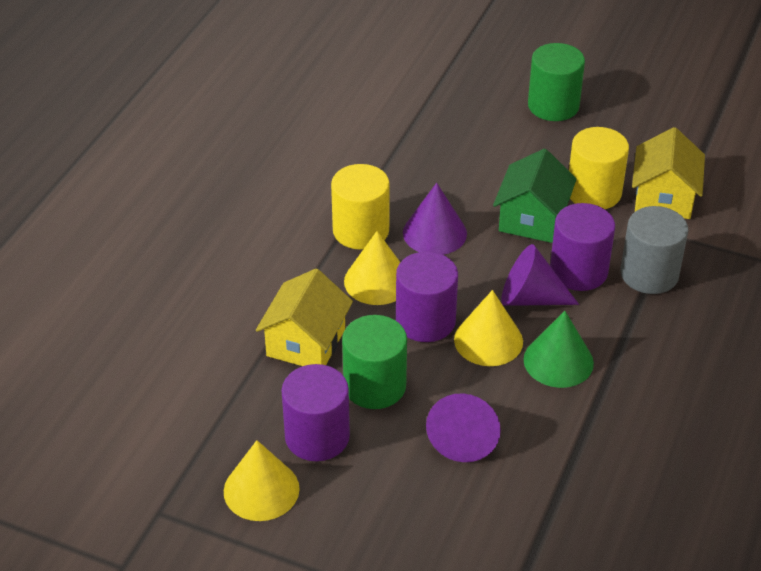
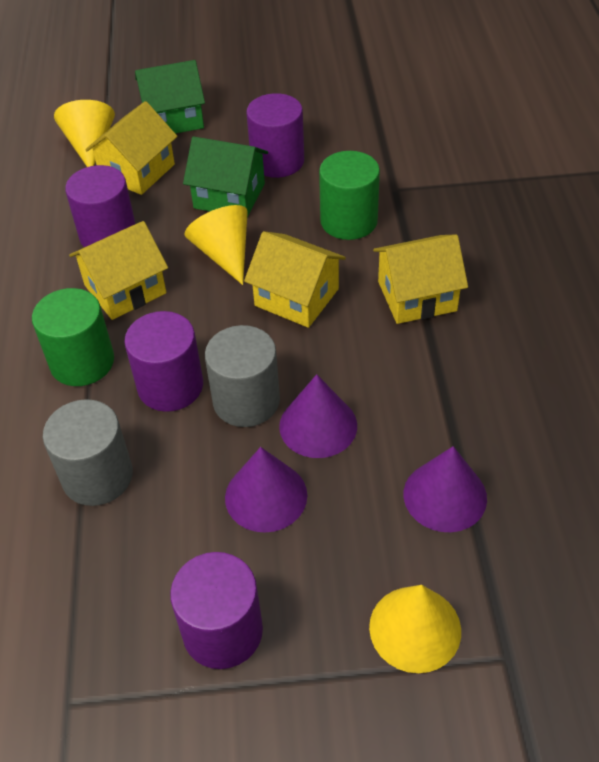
green cone: 1 -> 0
green house: 1 -> 2
grey cylinder: 1 -> 2
purple cylinder: 3 -> 4
yellow cylinder: 2 -> 0
yellow house: 2 -> 4

